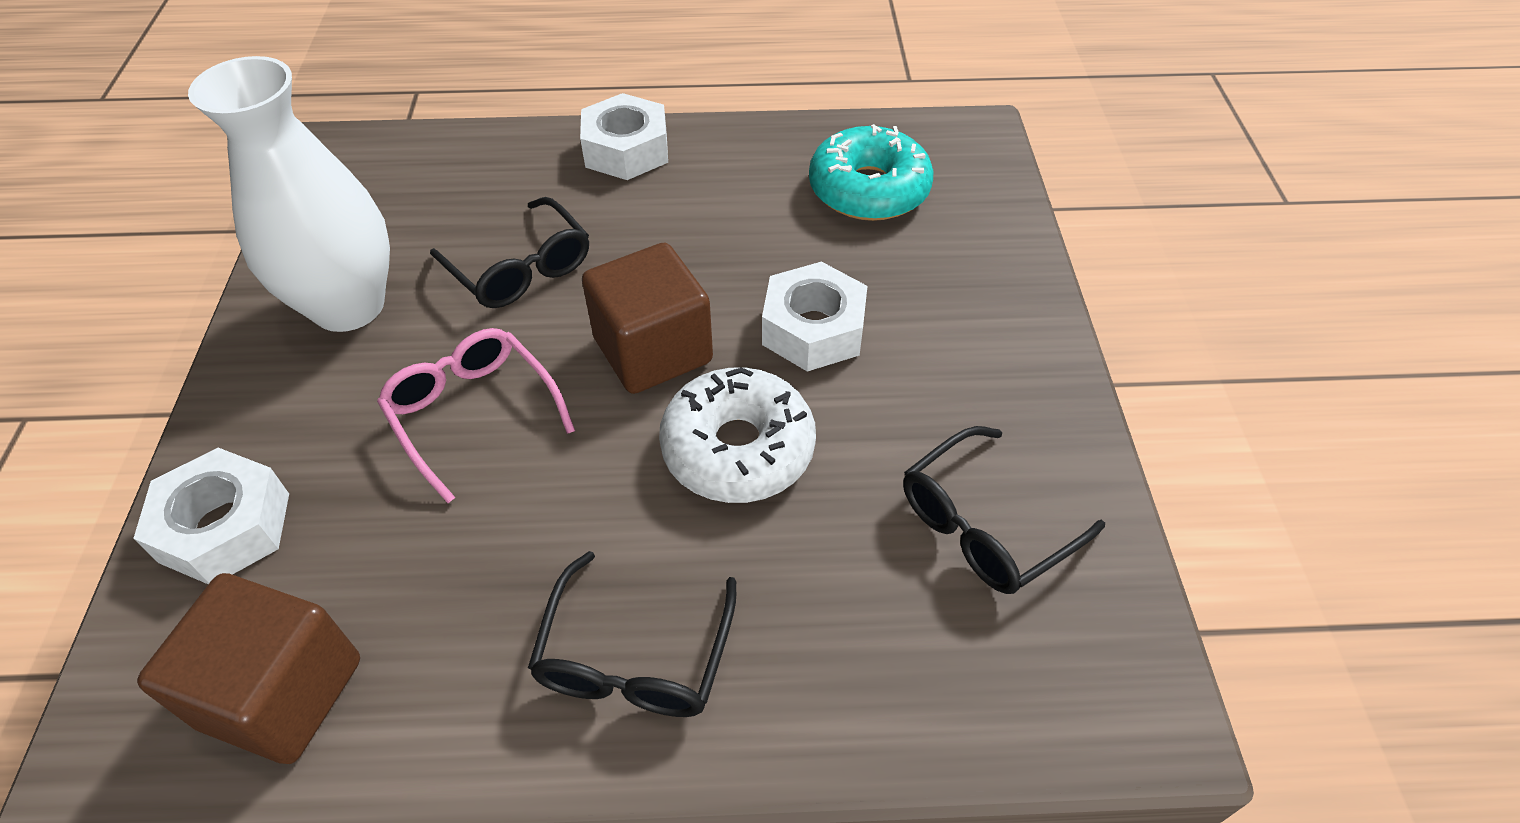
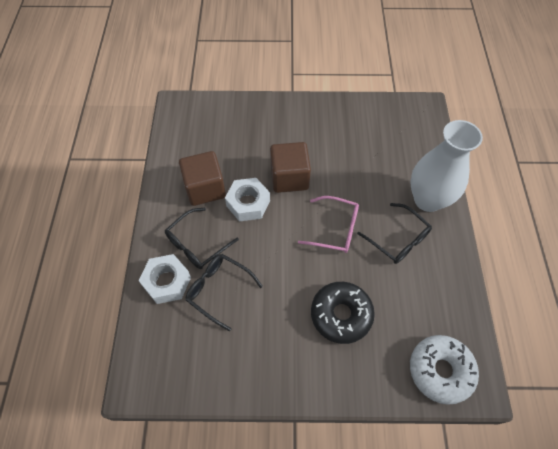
black donut: 0 -> 1
turquoise donut: 1 -> 0
white nut: 3 -> 2

